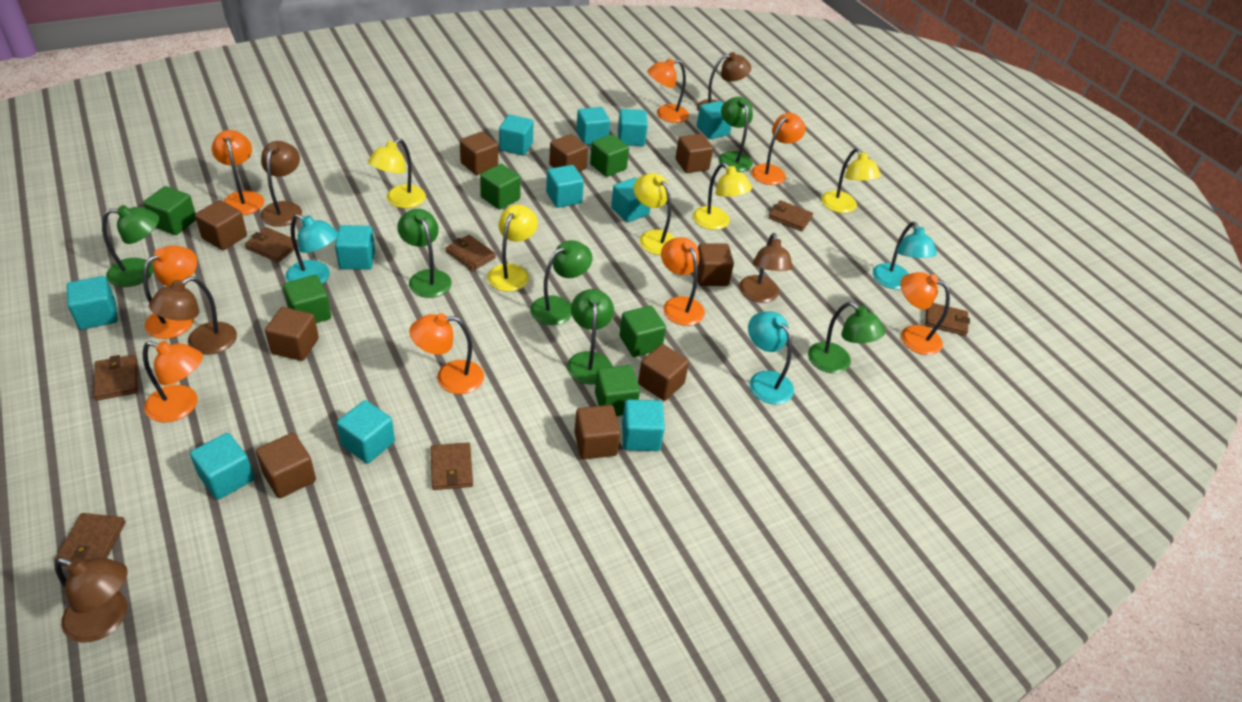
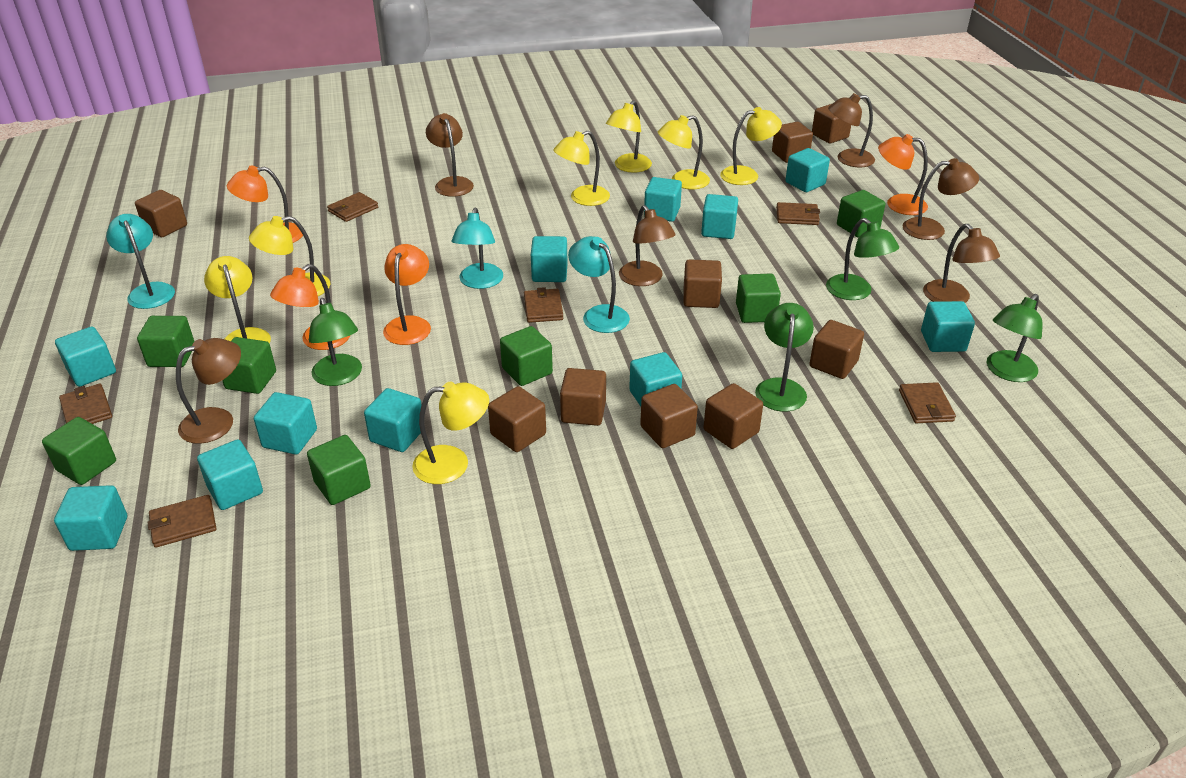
brown lamp: 5 -> 6
brown wallet: 7 -> 6
green cube: 6 -> 7
green lamp: 6 -> 4
orange lamp: 8 -> 4
yellow lamp: 5 -> 7

